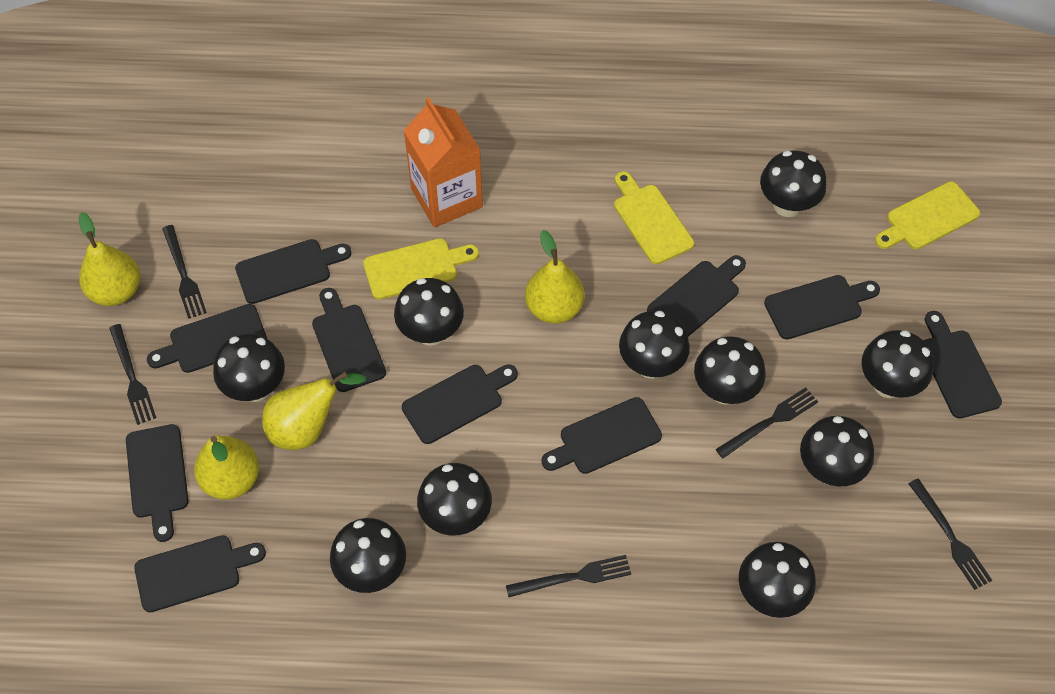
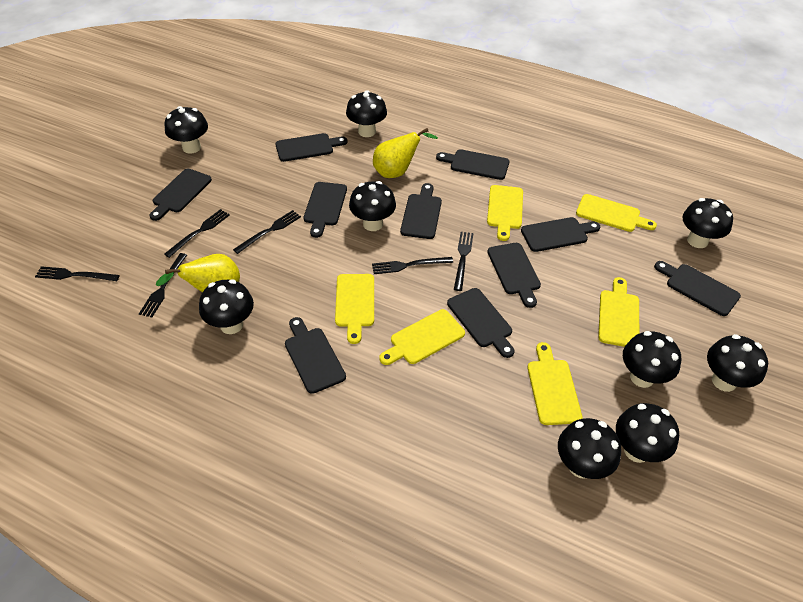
black fork: 5 -> 6
black mushroom: 10 -> 9
orange carton: 1 -> 0
yellow cutting board: 3 -> 6
yellow pear: 4 -> 2

